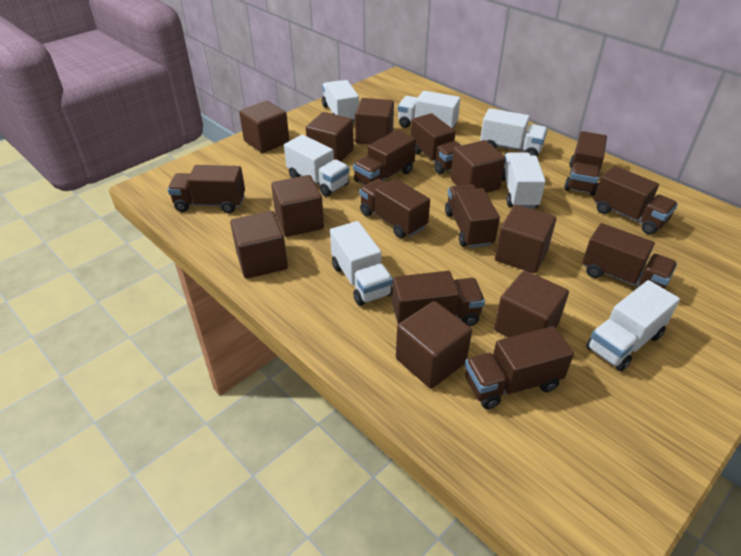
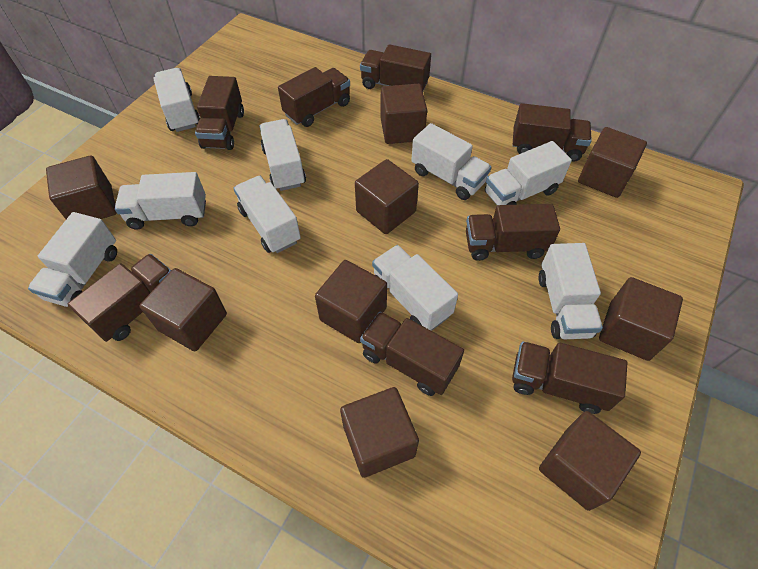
brown truck: 10 -> 8
white truck: 7 -> 9

